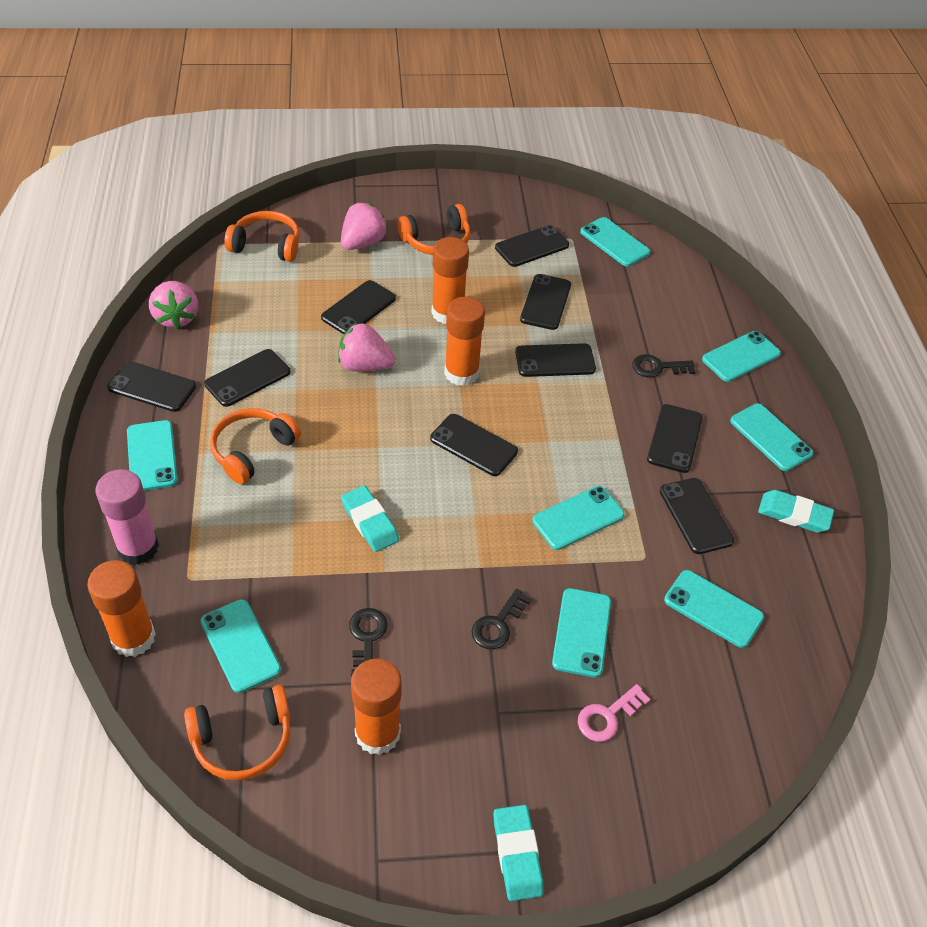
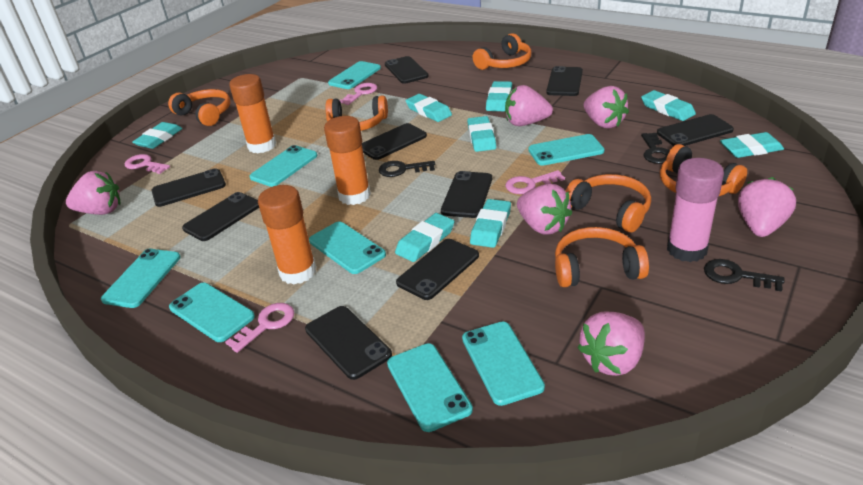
orange glue stick: 4 -> 3
orange headphones: 4 -> 6
pink key: 1 -> 4
pink strawberry: 3 -> 6
turquoise eraser: 3 -> 8

